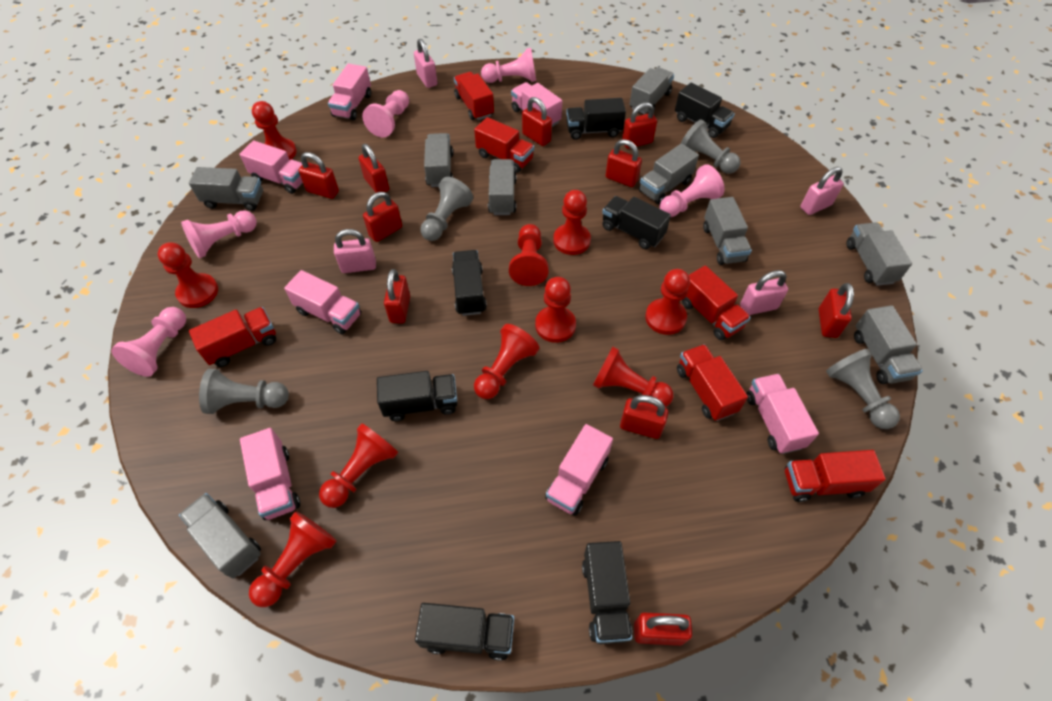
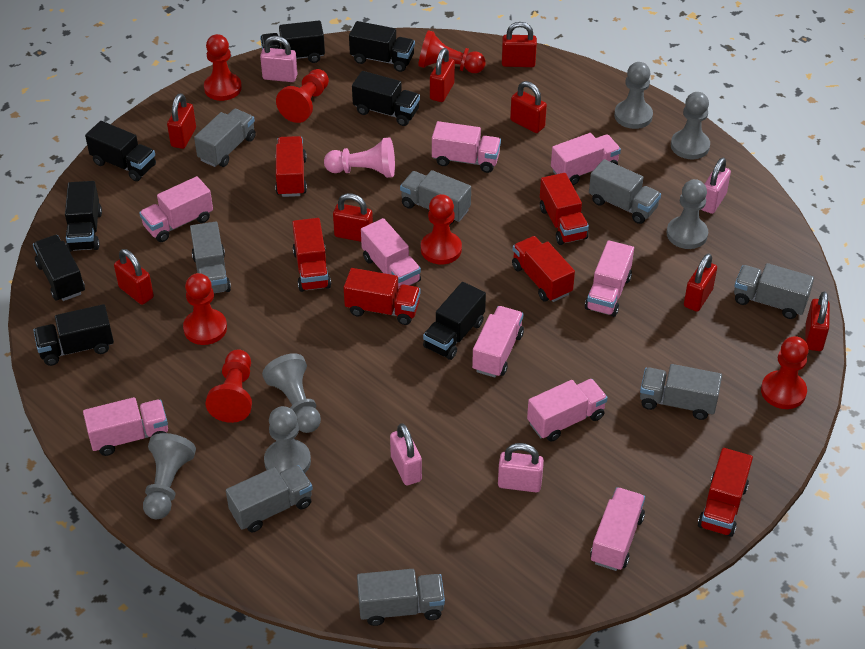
black truck: 7 -> 8
grey pawn: 4 -> 6
grey truck: 9 -> 8
pink pawn: 5 -> 1
pink truck: 7 -> 9
red padlock: 10 -> 8
red pawn: 10 -> 7

